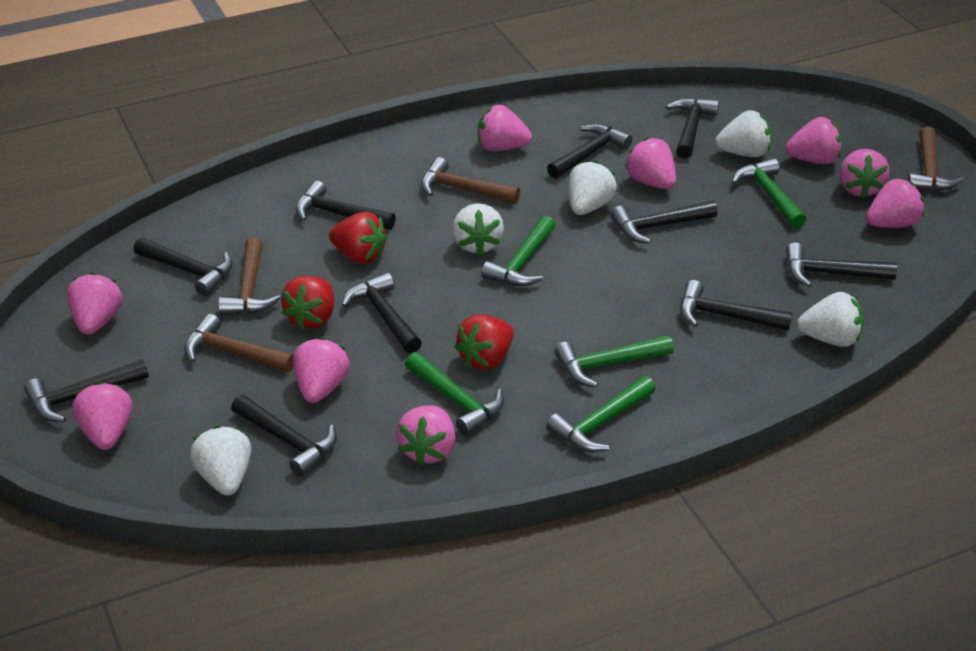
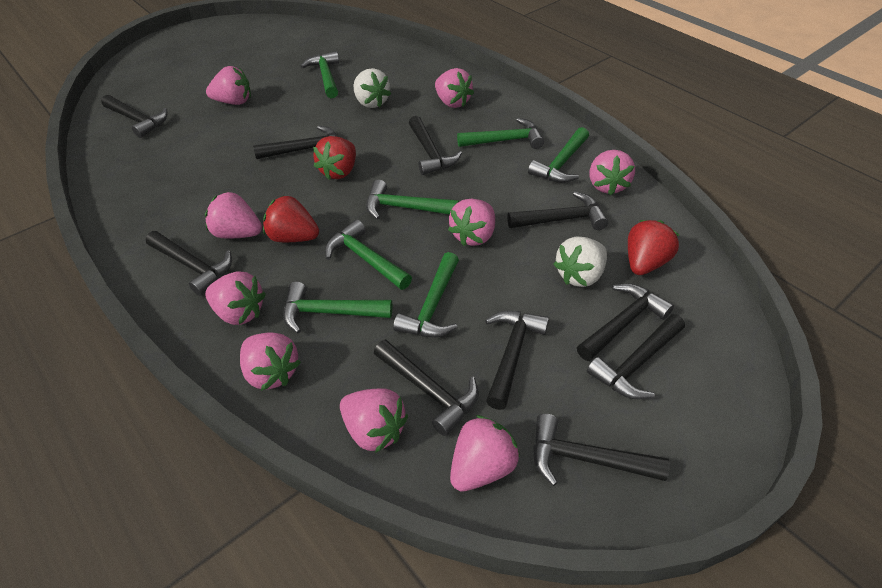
brown hammer: 4 -> 0
green hammer: 5 -> 7
white strawberry: 5 -> 2

